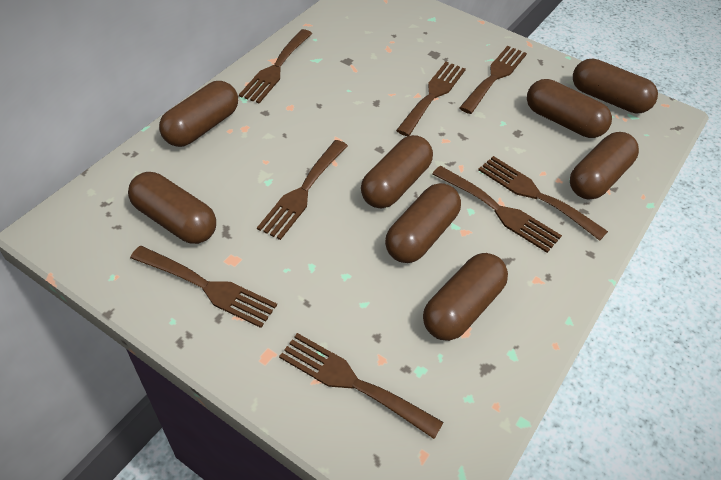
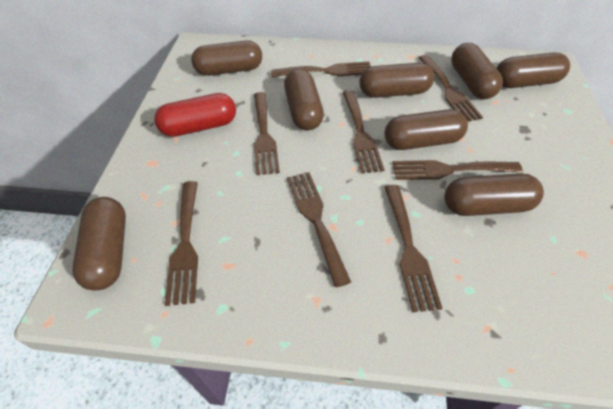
red capsule: 0 -> 1

